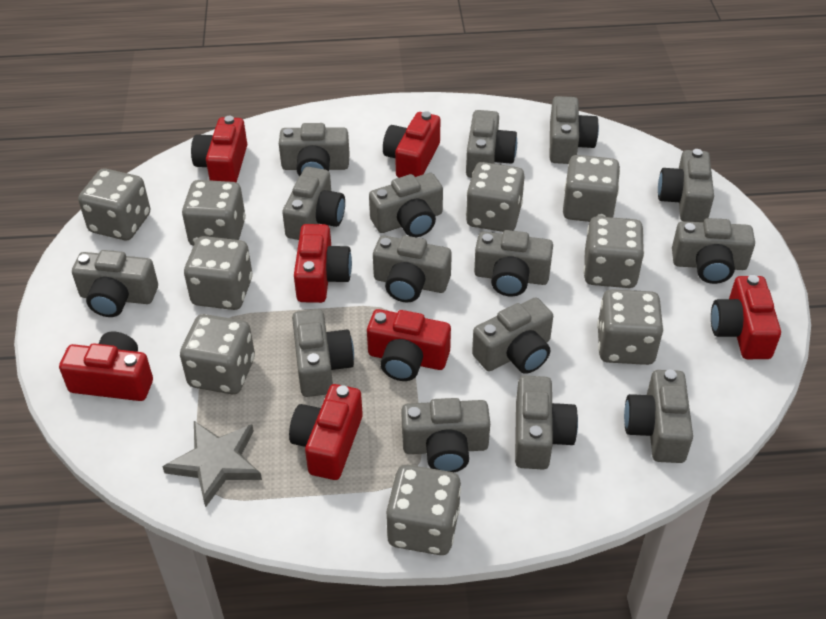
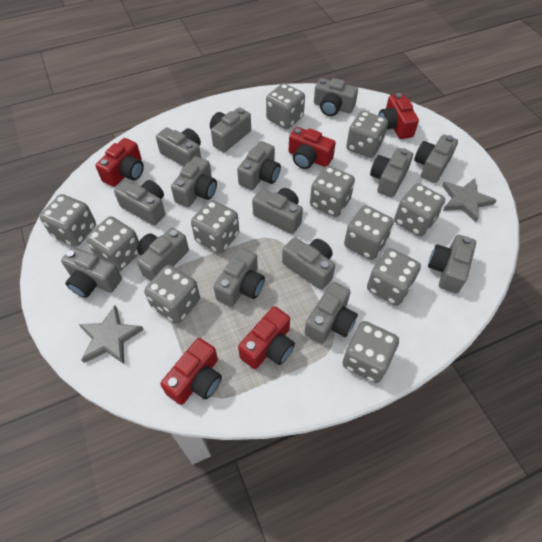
grey dice: 9 -> 11
grey star: 1 -> 2
red camera: 7 -> 5

